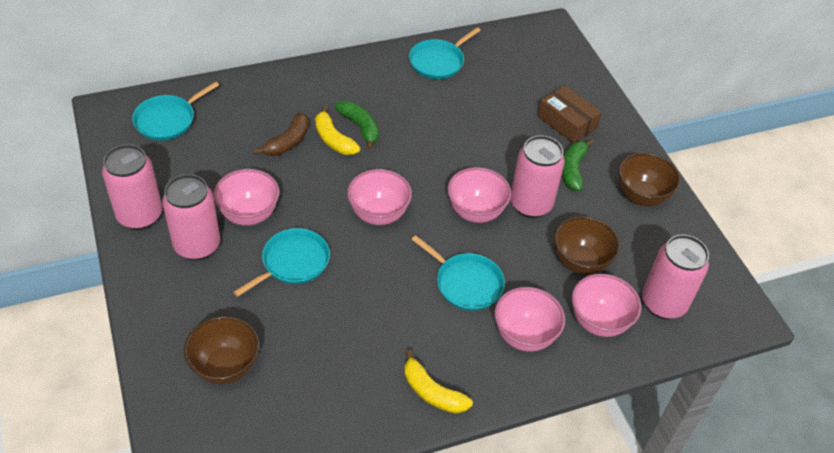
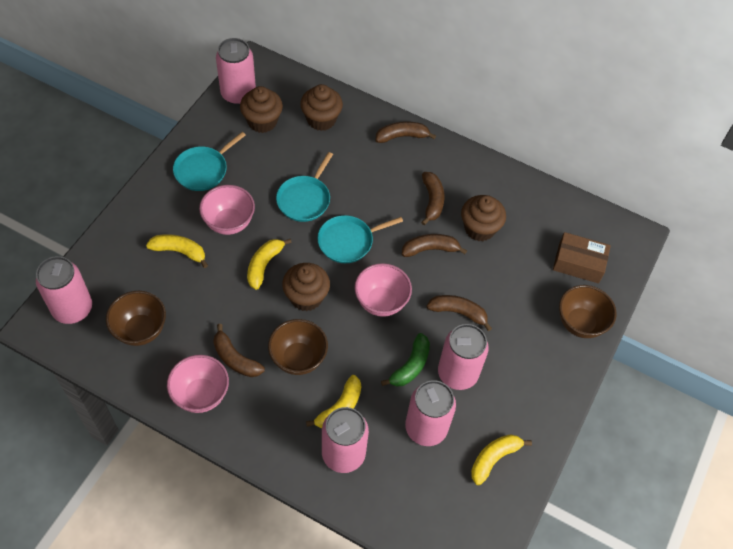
brown banana: 1 -> 5
brown cupcake: 0 -> 4
green banana: 2 -> 1
pink bowl: 5 -> 3
pink can: 4 -> 5
turquoise pan: 4 -> 3
yellow banana: 2 -> 4

